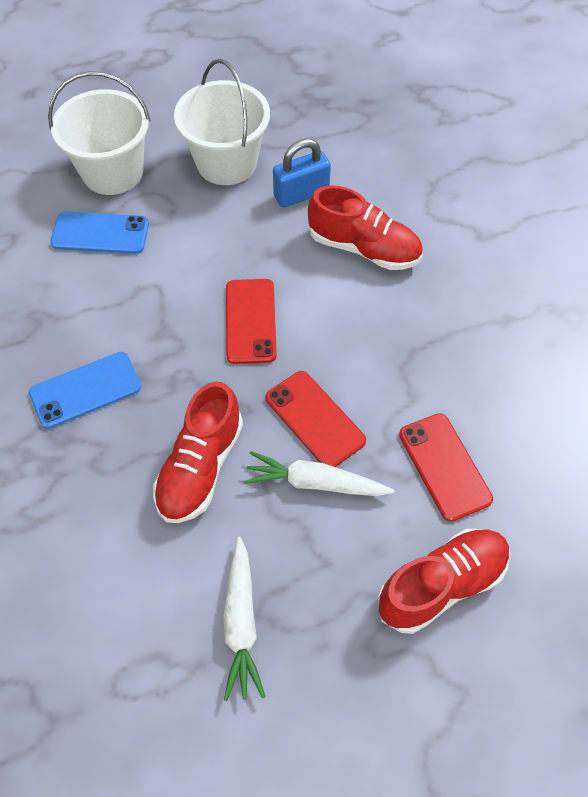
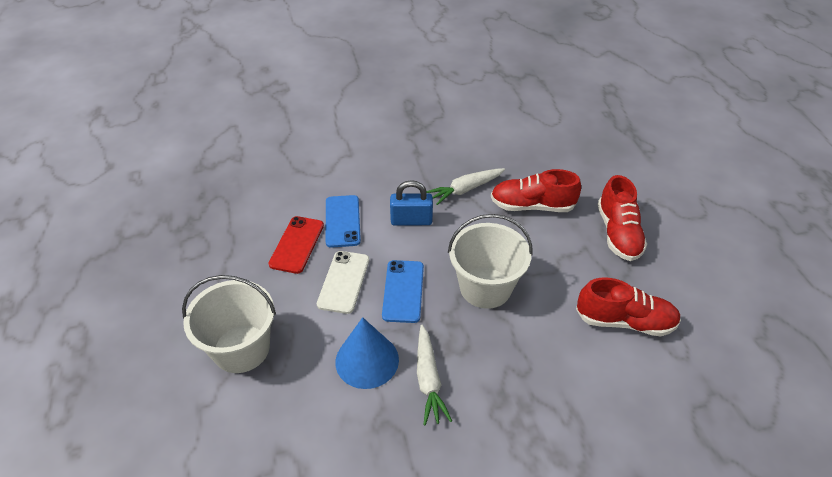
blue cone: 0 -> 1
red phone: 3 -> 1
white phone: 0 -> 1

